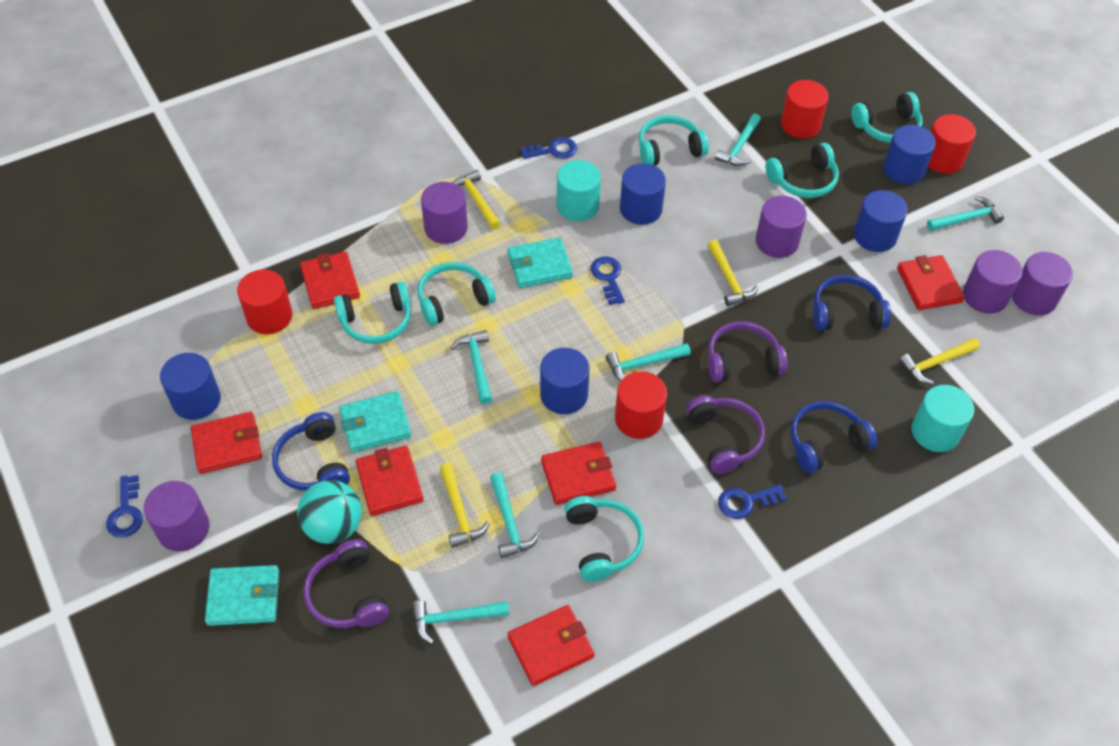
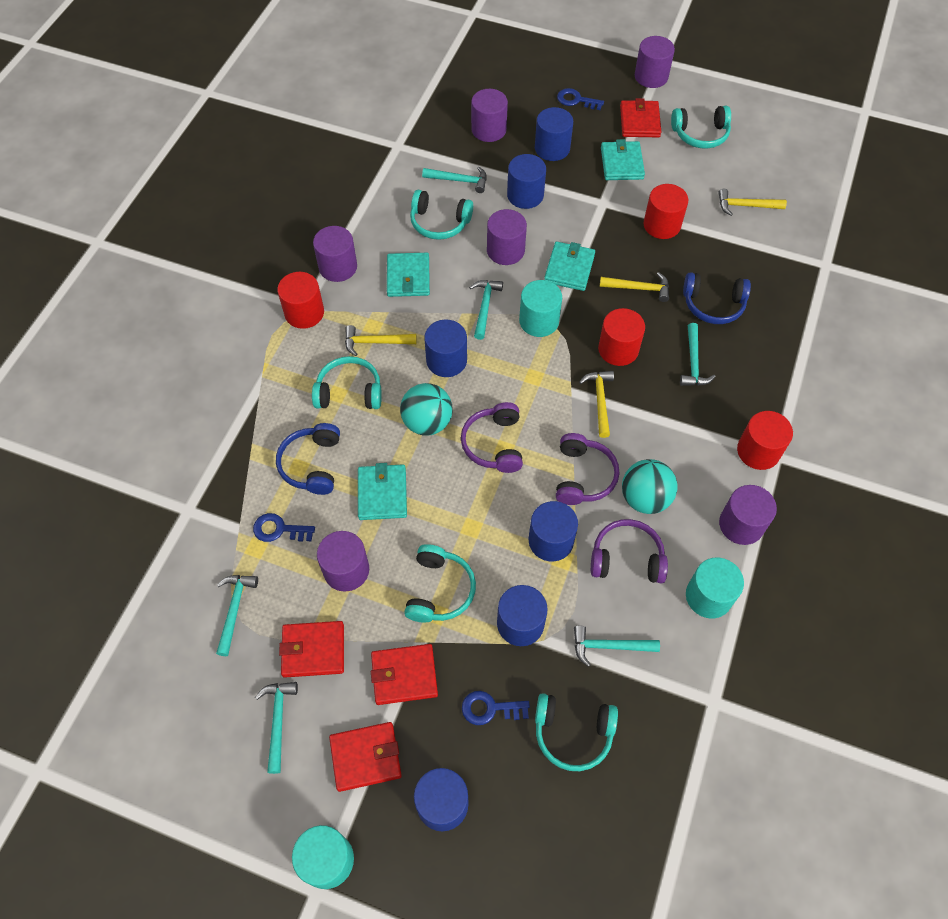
blue cylinder: 5 -> 6
blue headphones: 3 -> 2
blue key: 4 -> 3
purple cylinder: 5 -> 6
red wallet: 6 -> 4
turquoise ball: 1 -> 2
turquoise cylinder: 2 -> 3
turquoise headphones: 6 -> 5
turquoise wallet: 3 -> 4

